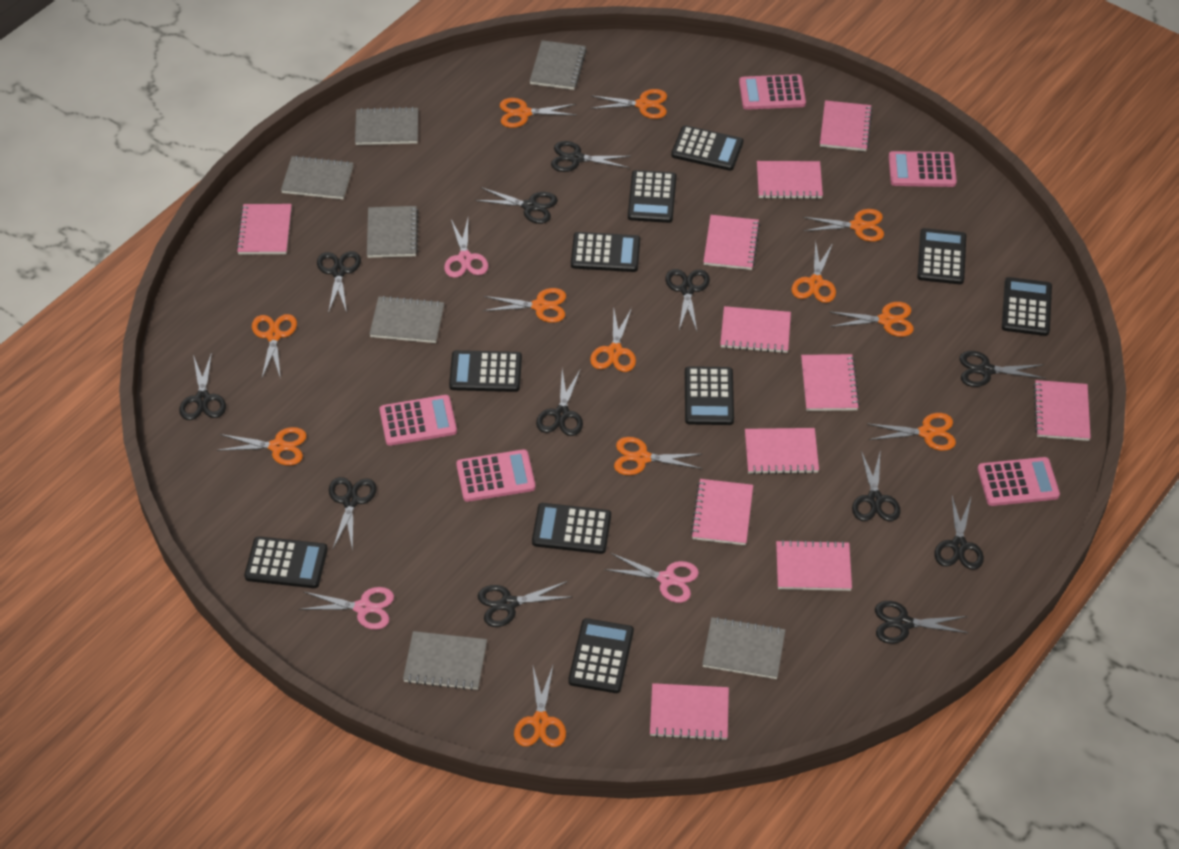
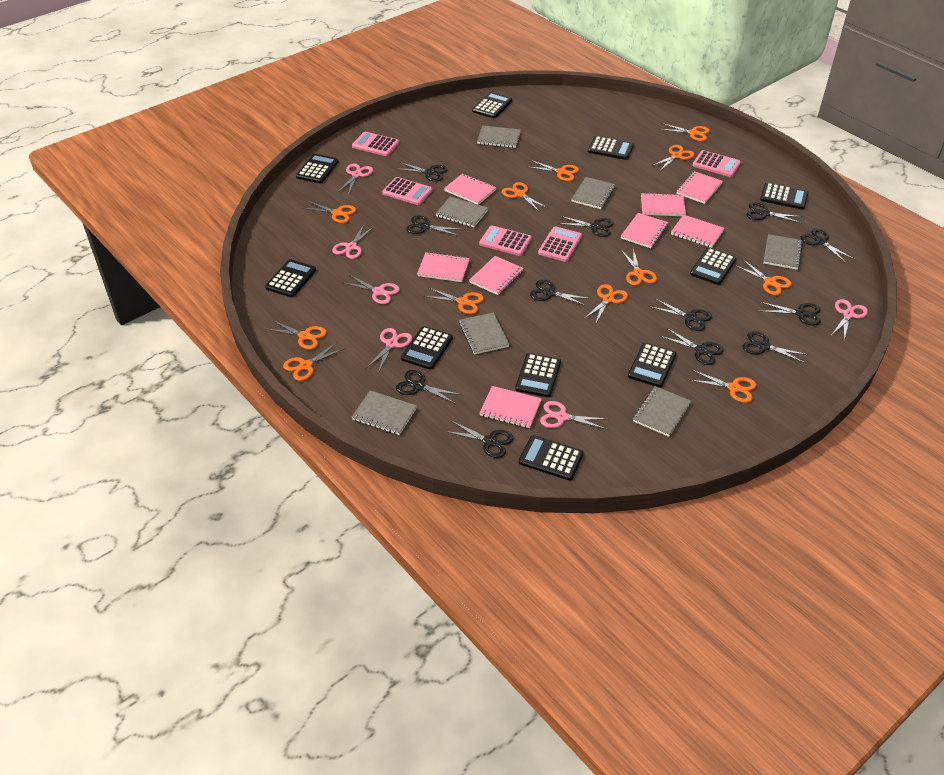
pink notebook: 11 -> 8
pink scissors: 3 -> 6

